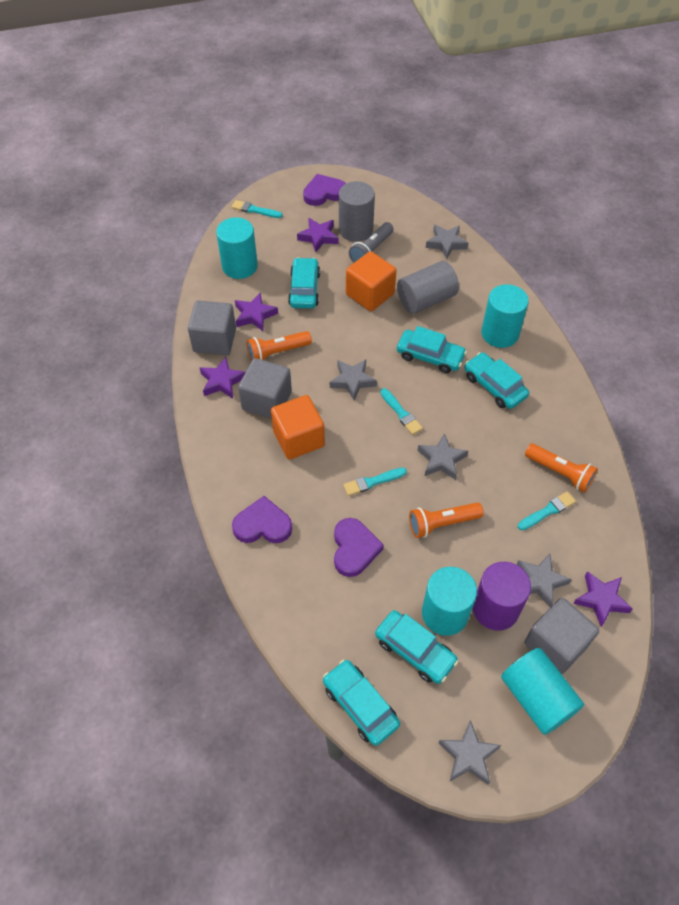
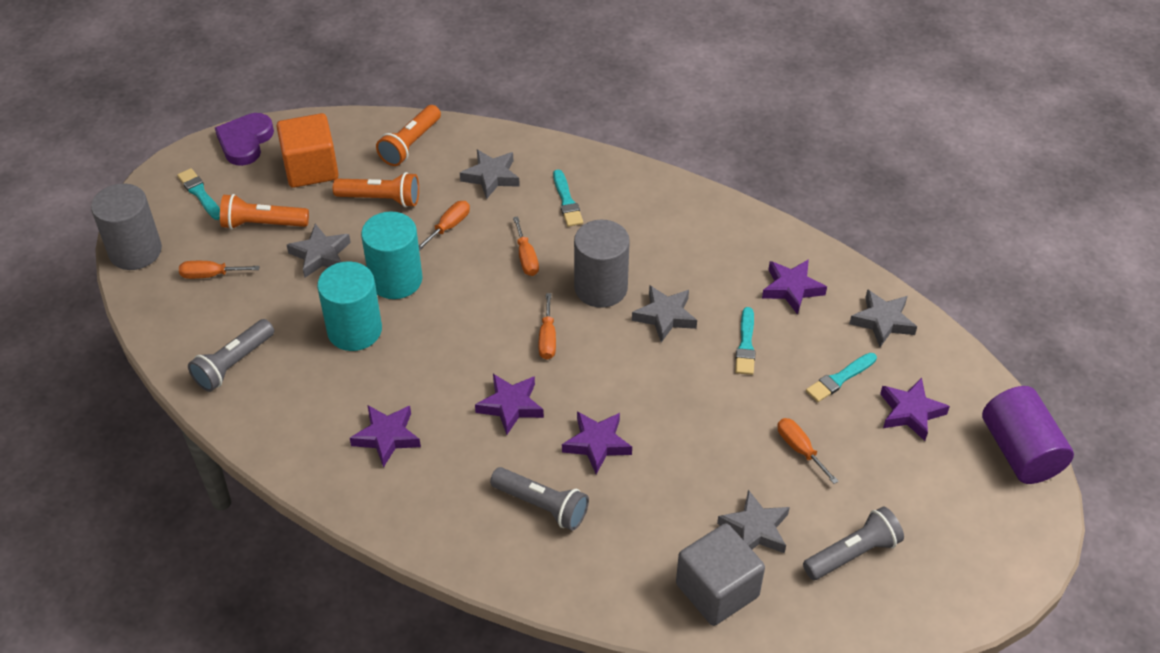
grey cube: 3 -> 1
grey flashlight: 1 -> 3
orange cube: 2 -> 1
orange screwdriver: 0 -> 5
purple heart: 3 -> 1
purple star: 4 -> 5
turquoise car: 5 -> 0
turquoise cylinder: 4 -> 2

